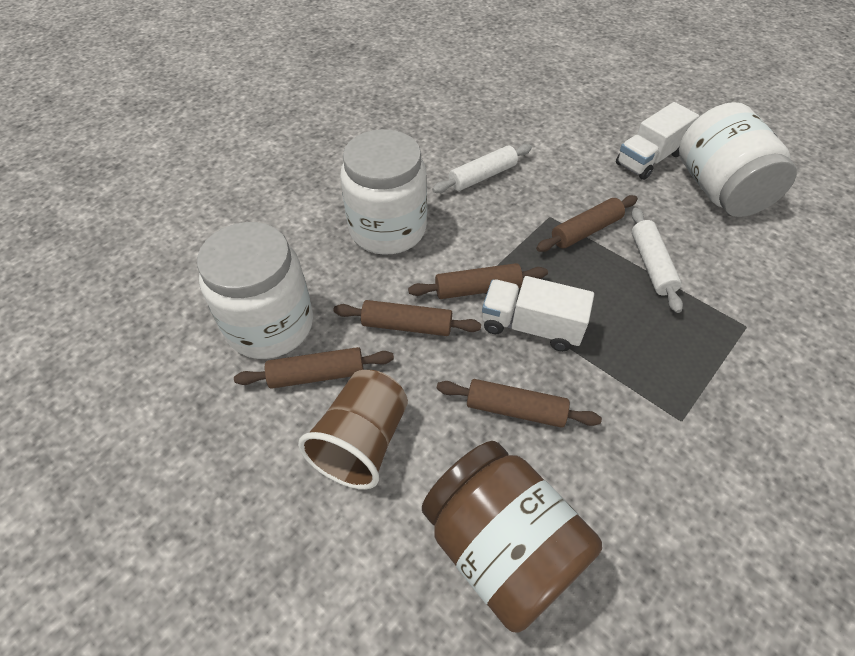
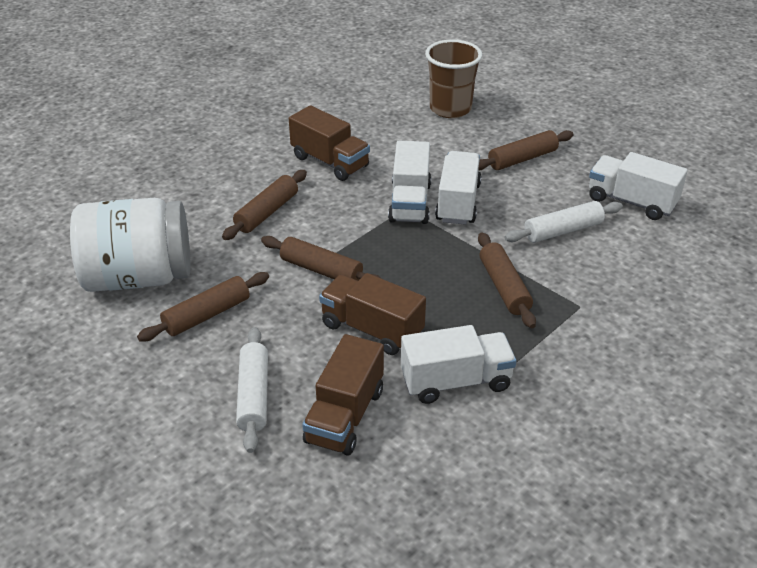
brown jar: 1 -> 0
brown truck: 0 -> 3
white jar: 3 -> 1
white truck: 2 -> 4

